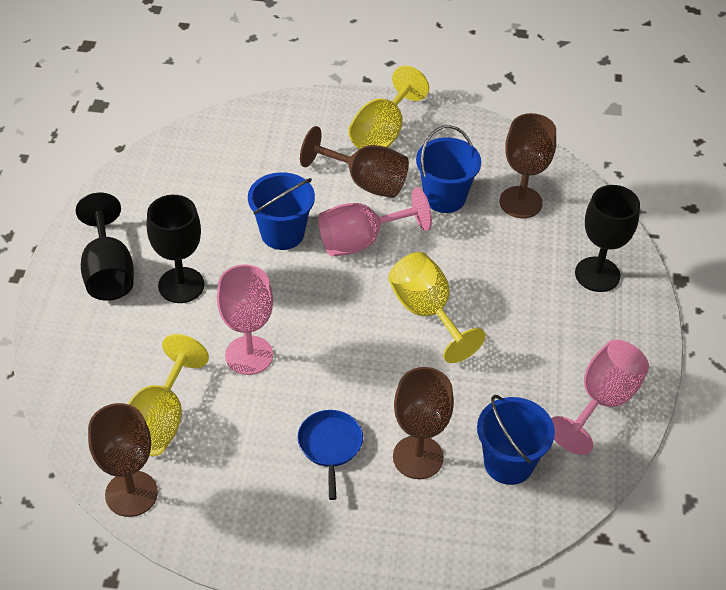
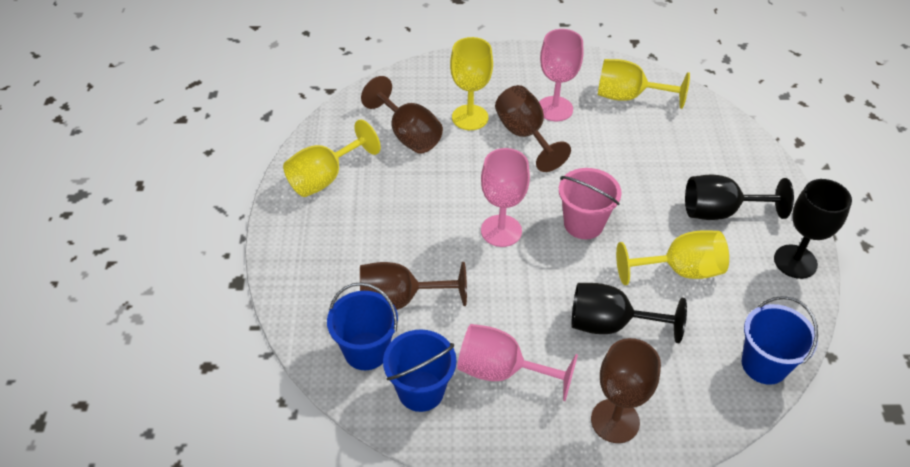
blue pan: 1 -> 0
pink bucket: 0 -> 1
yellow goblet: 3 -> 4

